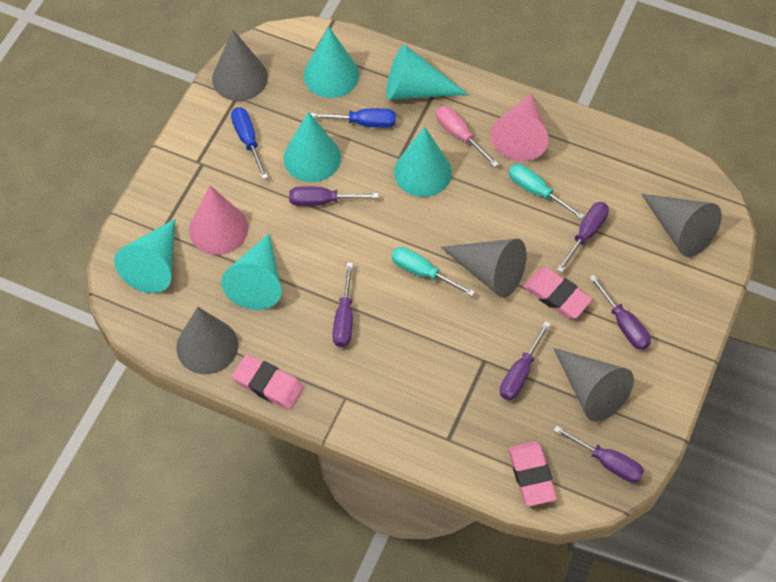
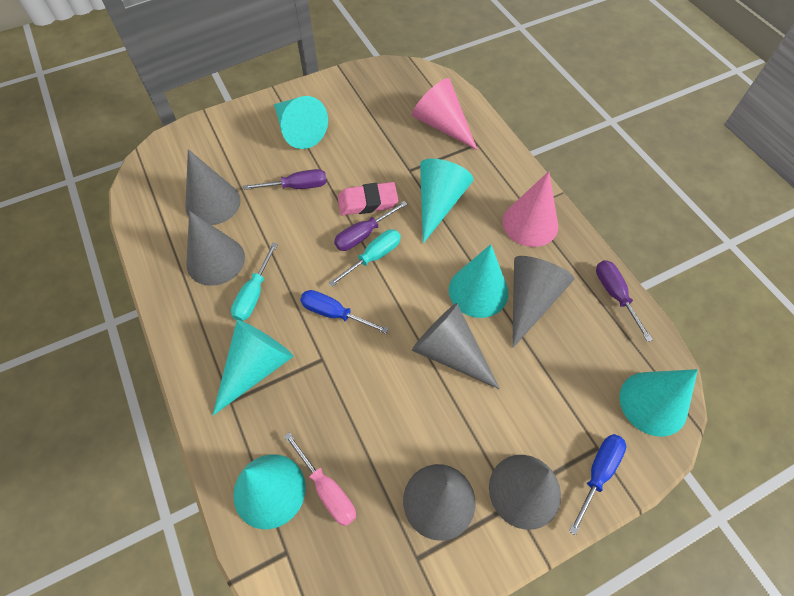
grey cone: 5 -> 6
pink eraser: 3 -> 1
purple screwdriver: 6 -> 3

